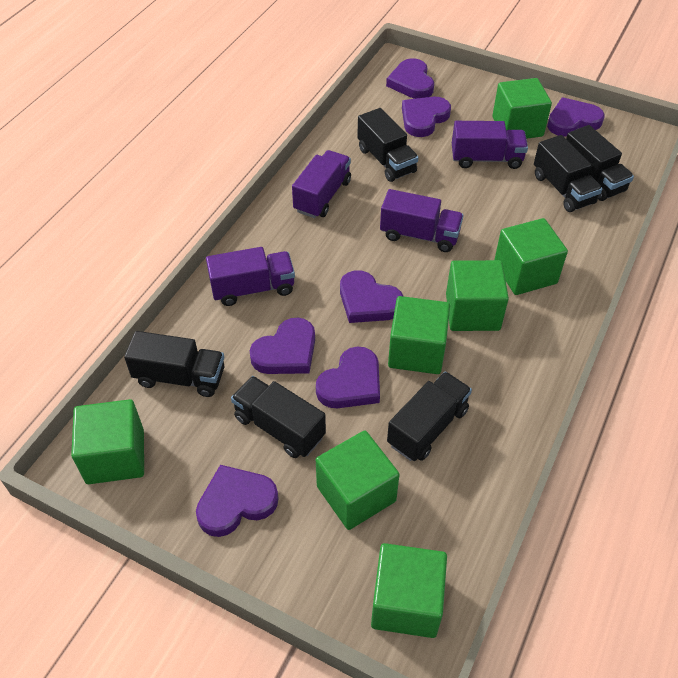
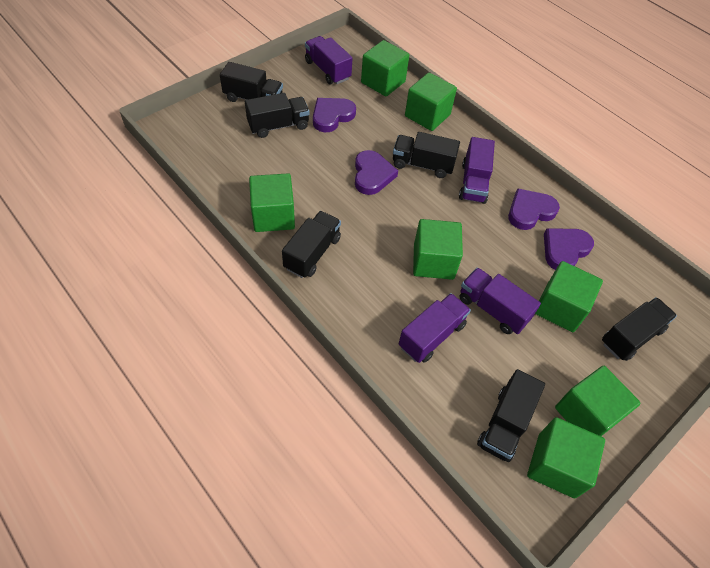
purple heart: 7 -> 4

